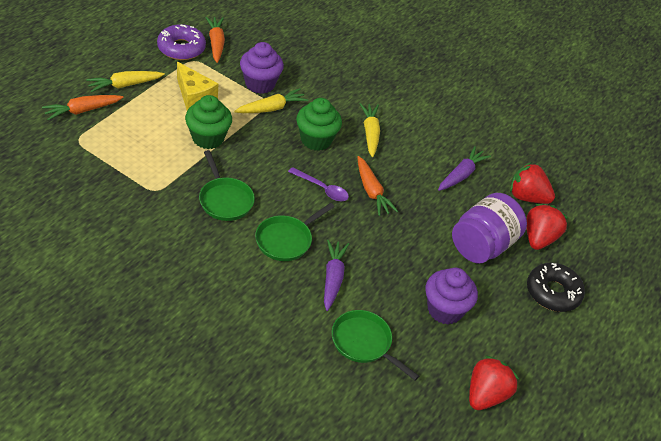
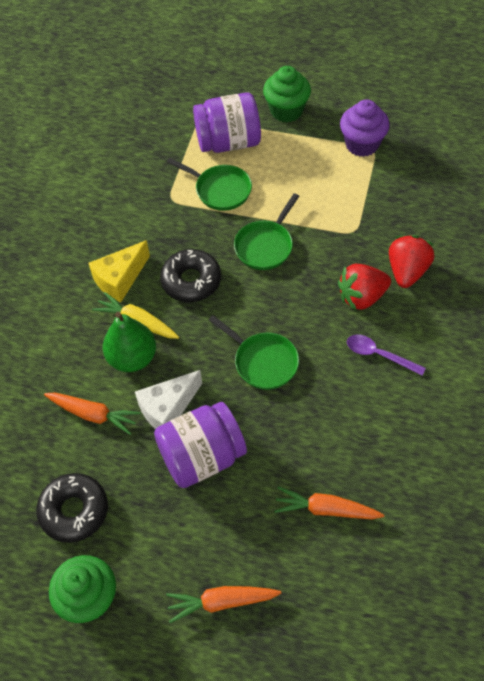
black donut: 1 -> 2
green pear: 0 -> 1
purple carrot: 2 -> 0
purple cupcake: 2 -> 1
purple donut: 1 -> 0
purple jar: 1 -> 2
red strawberry: 3 -> 2
white cheese: 0 -> 1
yellow carrot: 3 -> 1

